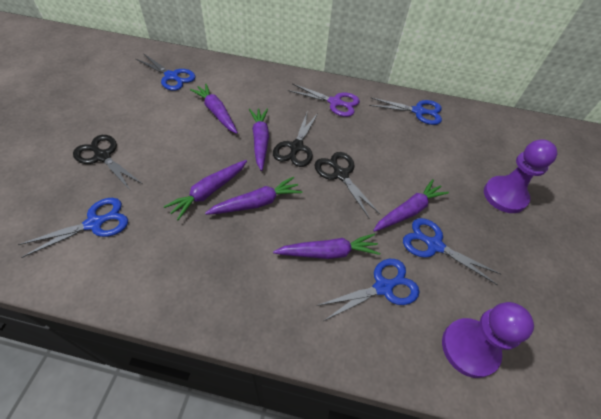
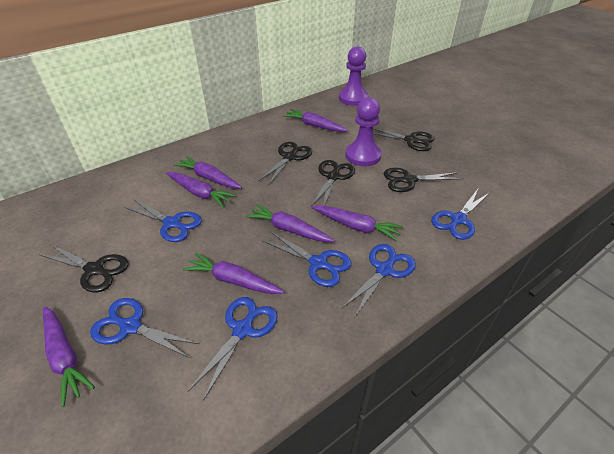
black scissors: 3 -> 5
blue scissors: 5 -> 6
purple carrot: 6 -> 7
purple scissors: 1 -> 0

